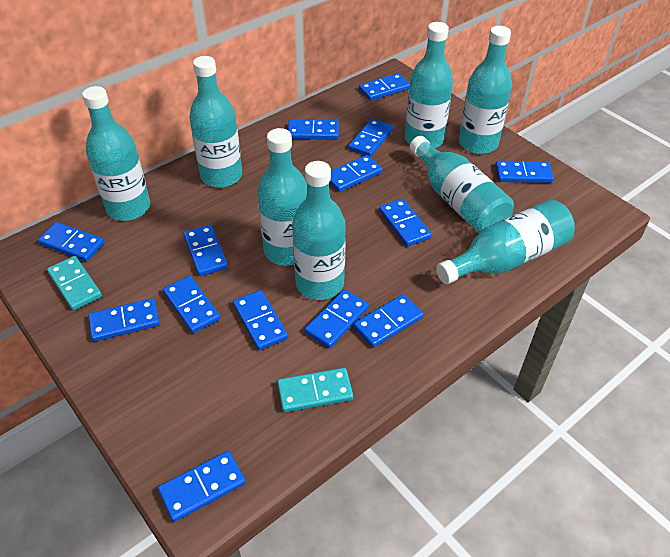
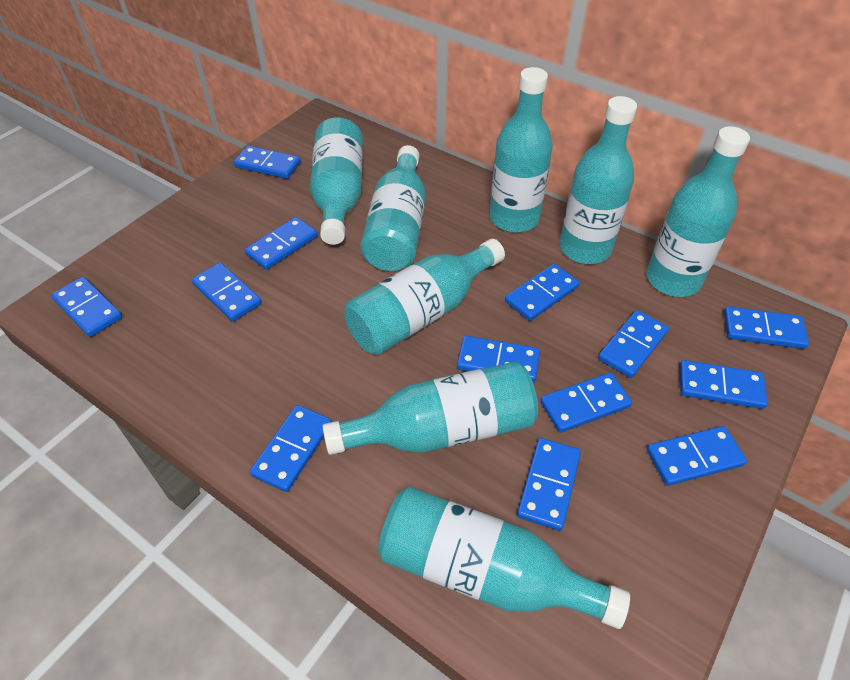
blue domino: 14 -> 13
turquoise domino: 2 -> 0

